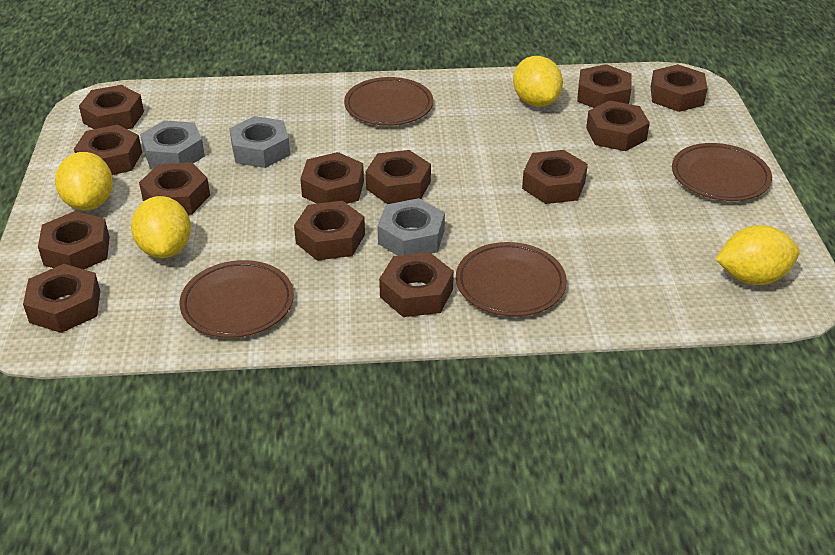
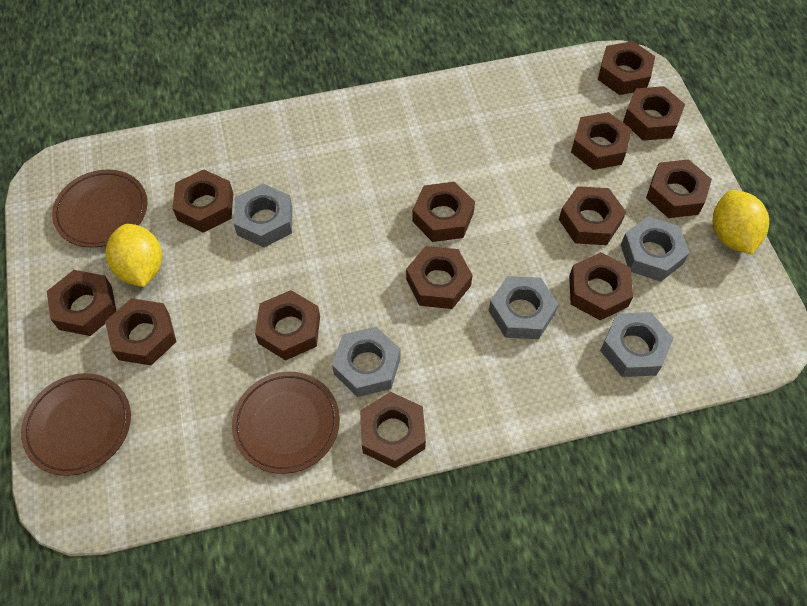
brown plate: 4 -> 3
grey nut: 3 -> 5
yellow lemon: 4 -> 2

